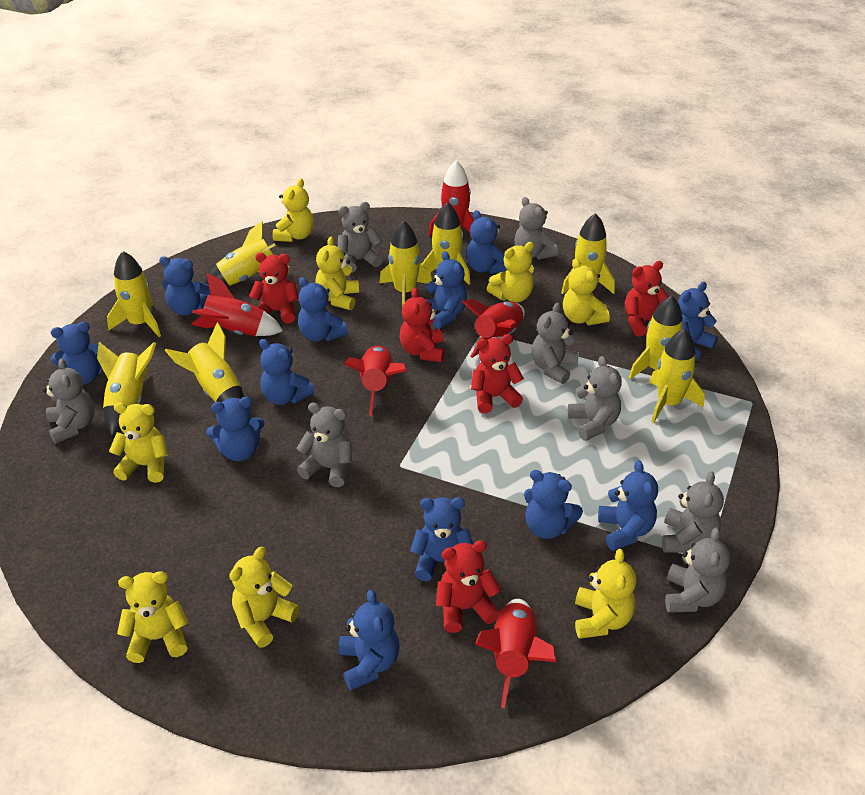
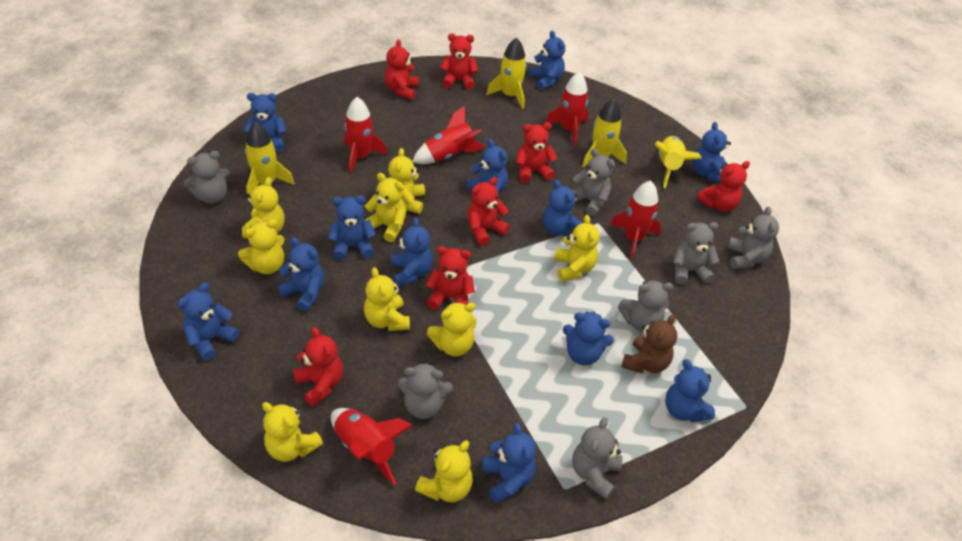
brown teddy bear: 0 -> 1
grey teddy bear: 8 -> 7
red teddy bear: 5 -> 7
yellow rocket: 9 -> 4
yellow teddy bear: 8 -> 9

